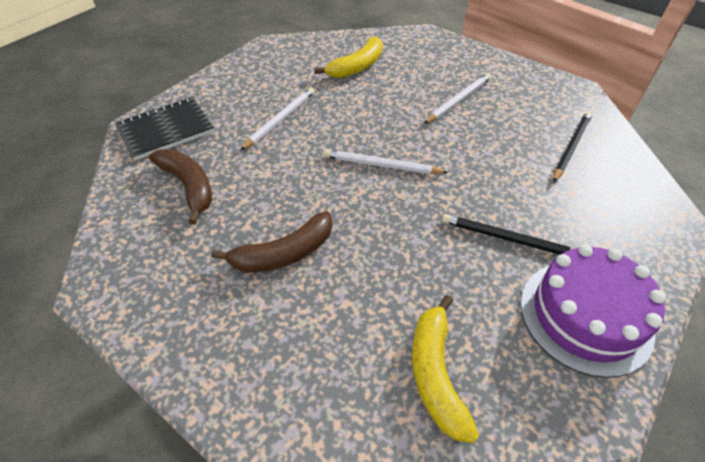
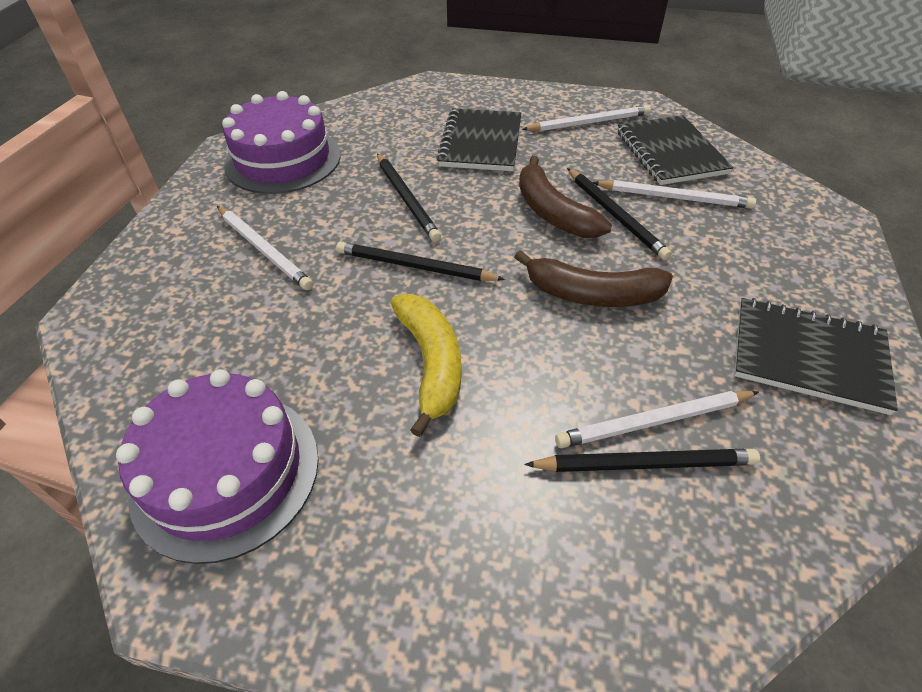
black notebook: 1 -> 3
black pencil: 2 -> 4
purple cake: 1 -> 2
white pencil: 3 -> 4
yellow banana: 2 -> 1

